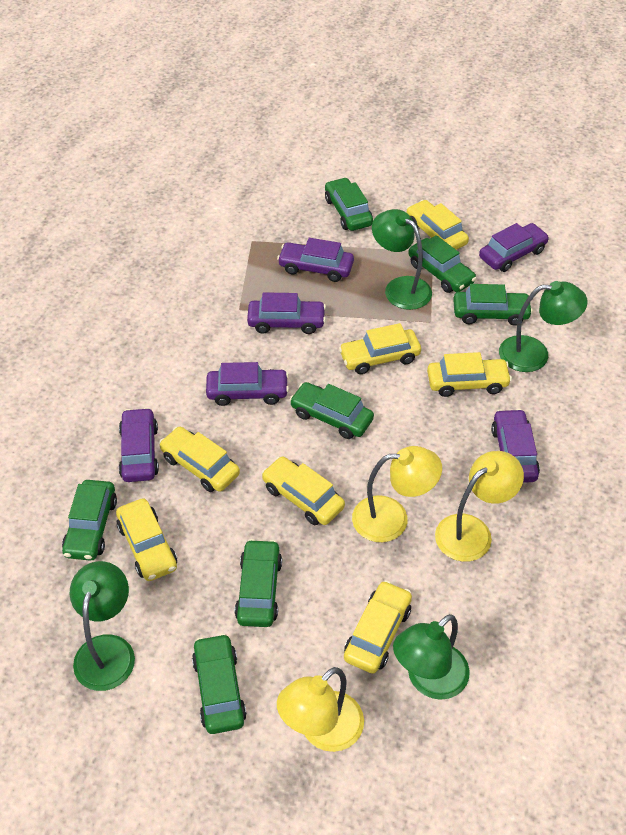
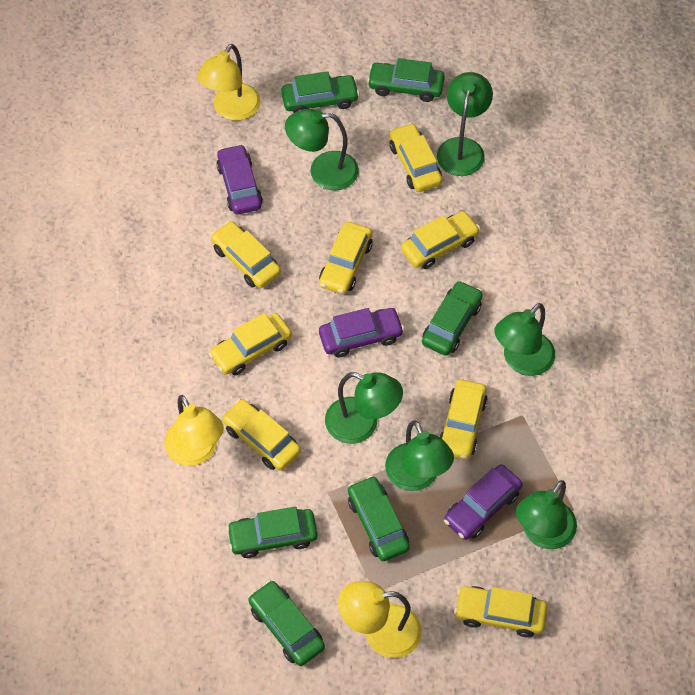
green car: 7 -> 6
green lamp: 4 -> 6
purple car: 6 -> 3
yellow car: 7 -> 8

